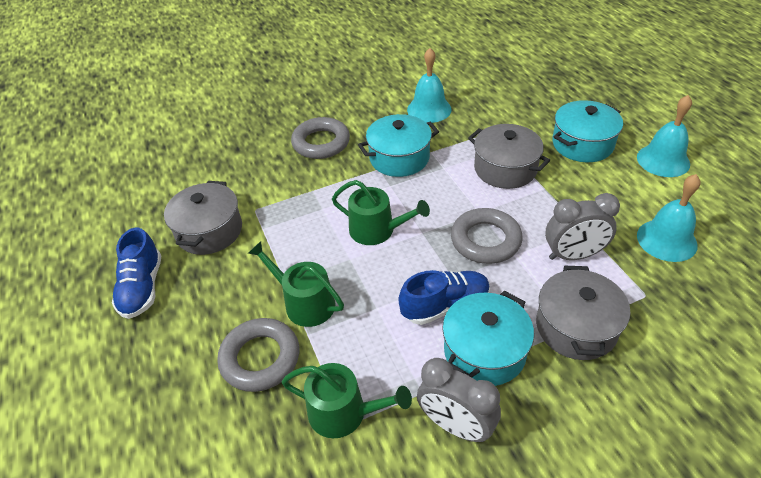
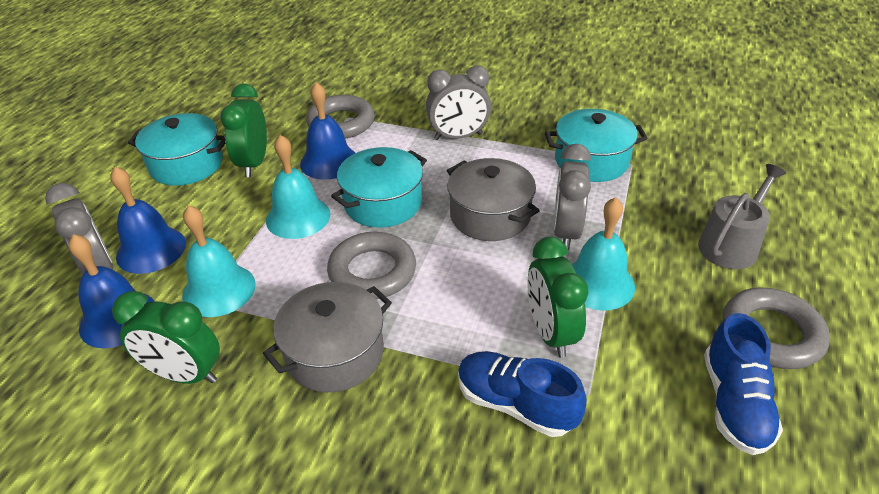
blue bell: 0 -> 3
green clock: 0 -> 3
green watering can: 3 -> 0
grey clock: 2 -> 3
grey pot: 3 -> 2
grey watering can: 0 -> 1

